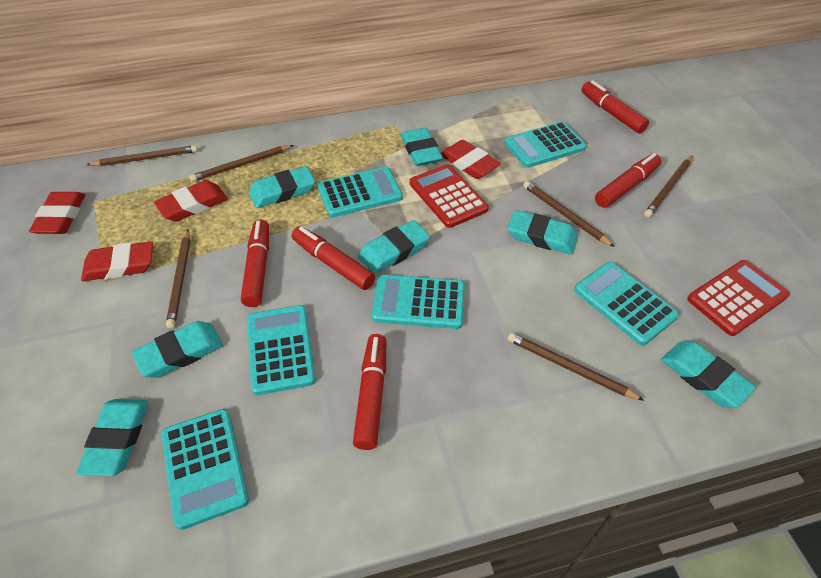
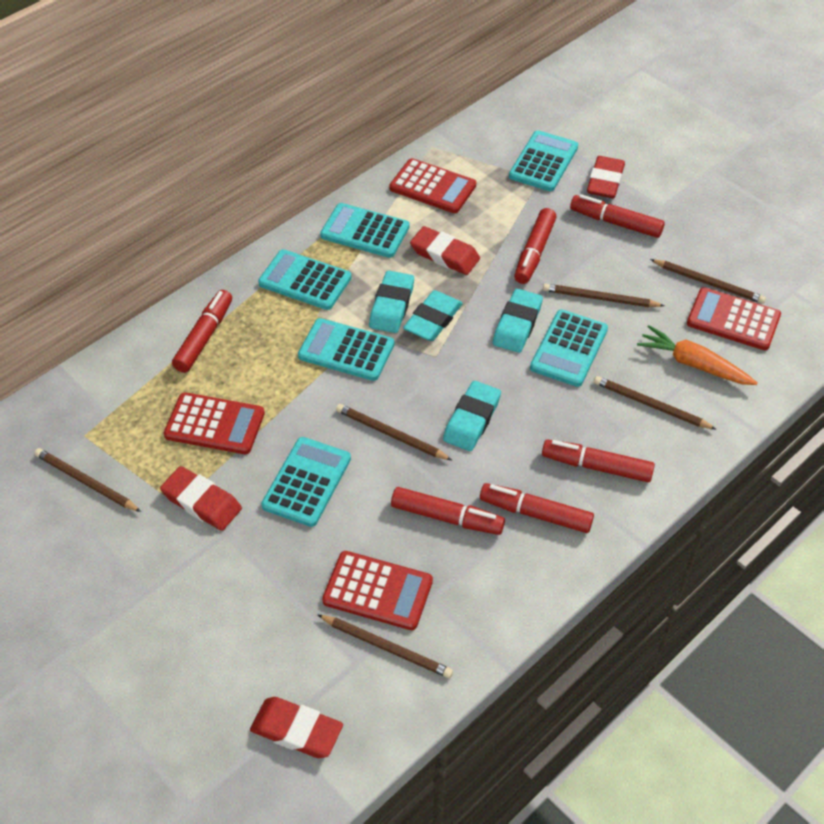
orange carrot: 0 -> 1
red calculator: 2 -> 4
red marker: 5 -> 6
turquoise eraser: 7 -> 4

